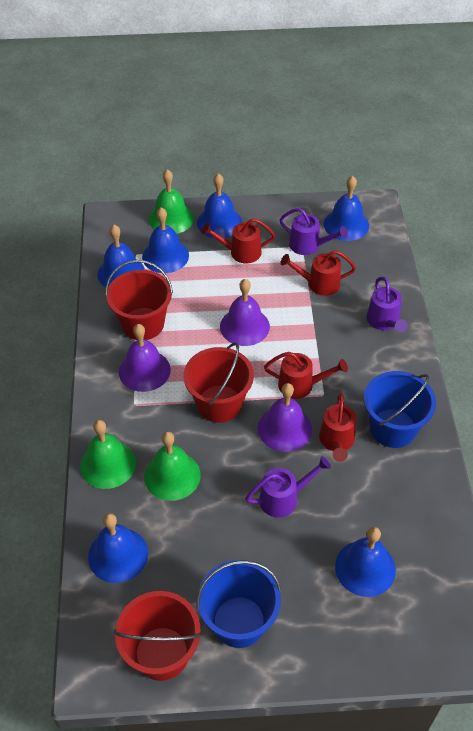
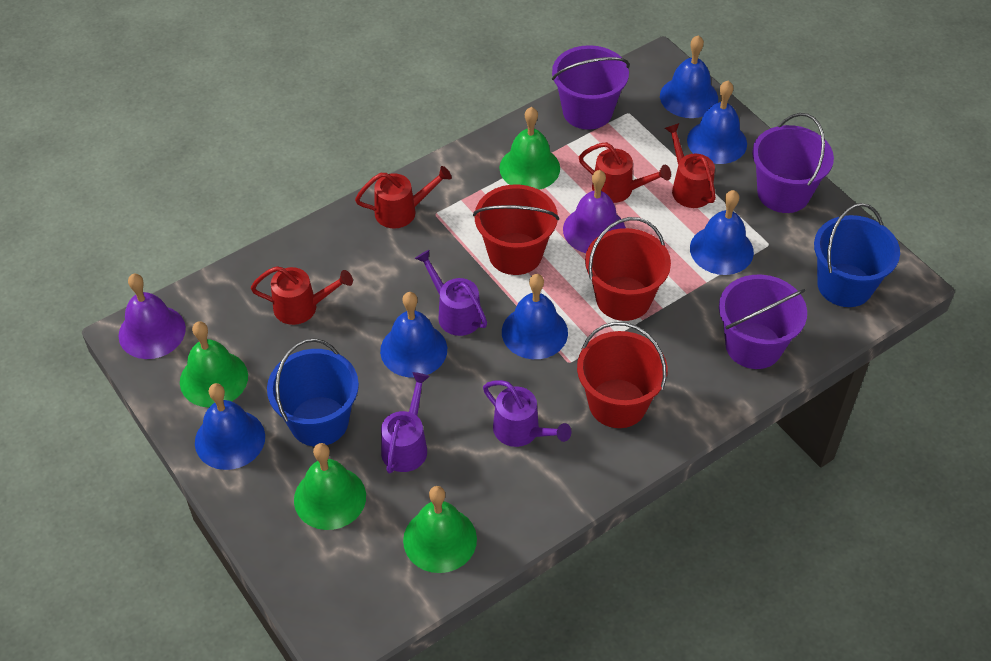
green bell: 3 -> 4
purple bell: 3 -> 2
purple bucket: 0 -> 3

